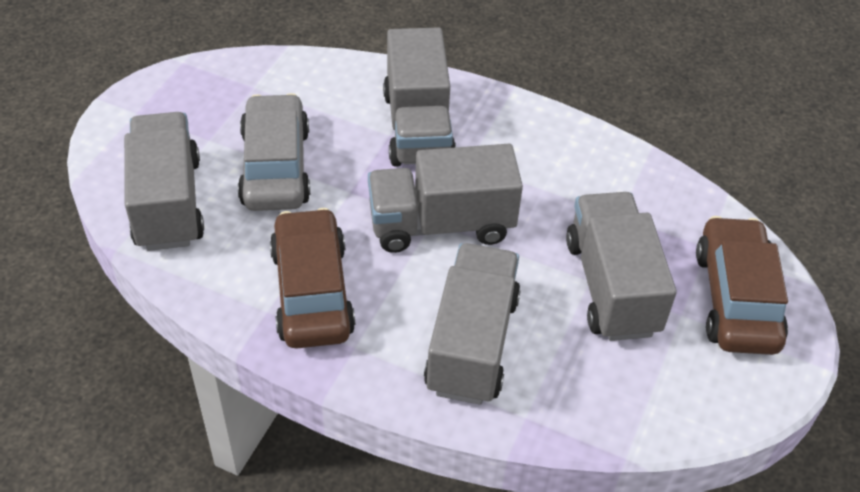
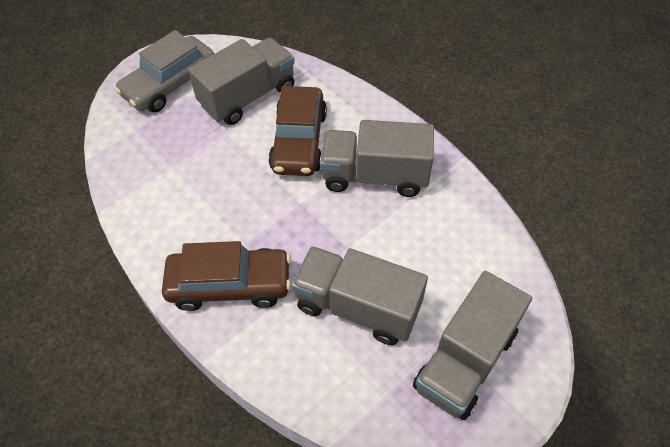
grey truck: 5 -> 4

